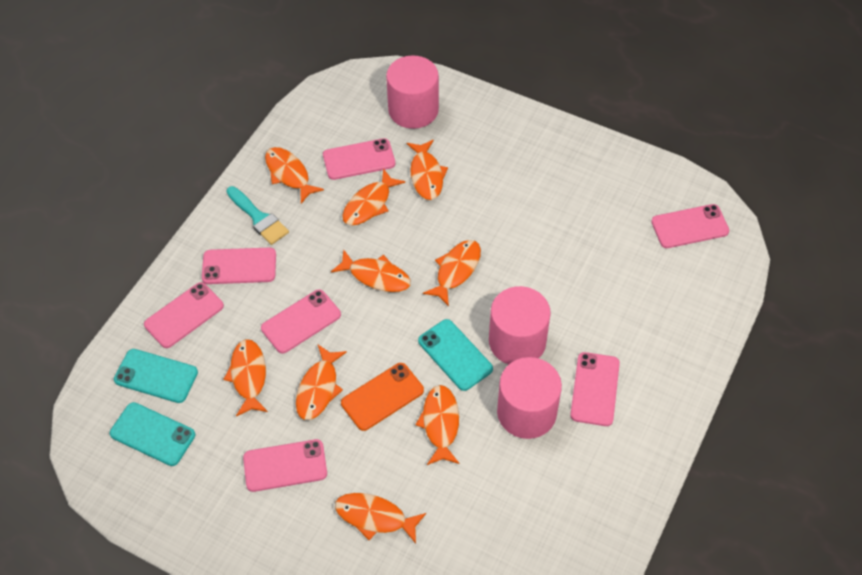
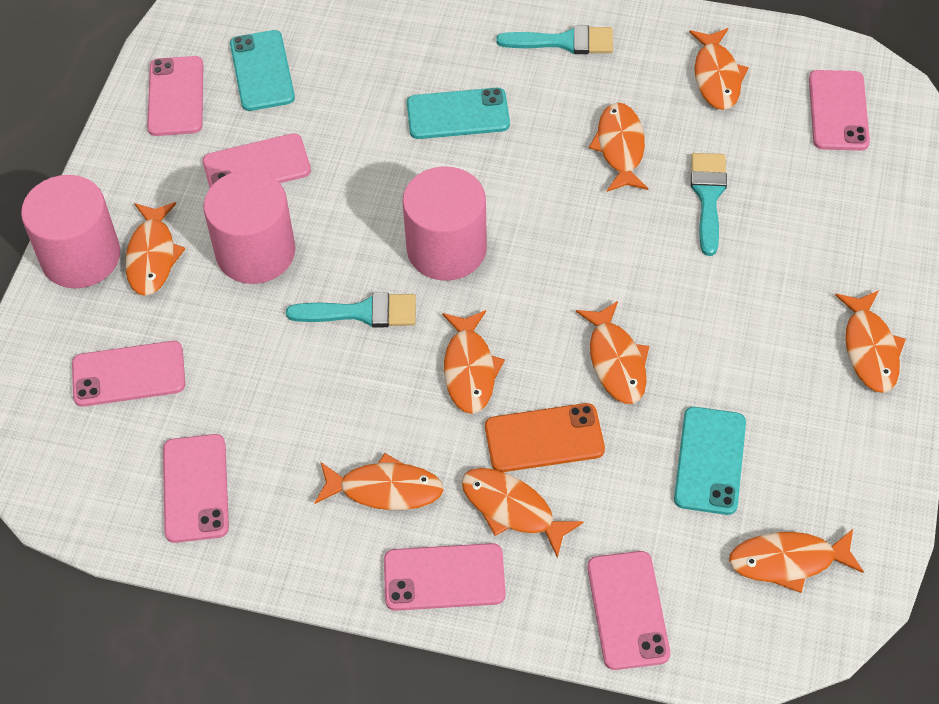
turquoise brush: 1 -> 3

